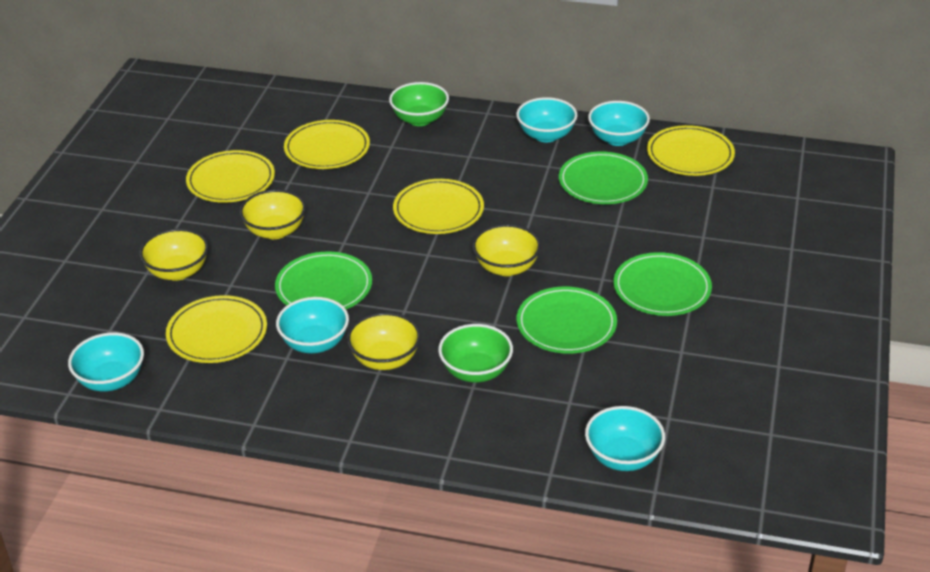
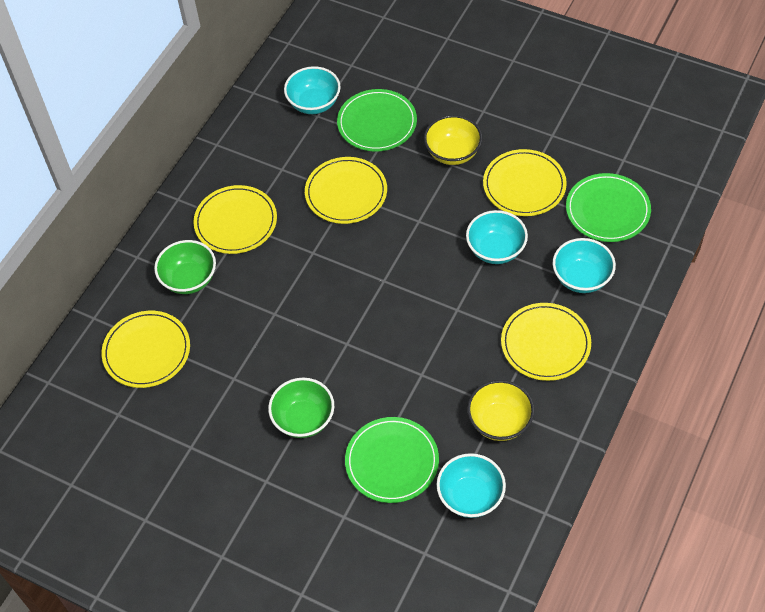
green plate: 4 -> 3
turquoise bowl: 5 -> 4
yellow bowl: 4 -> 2

